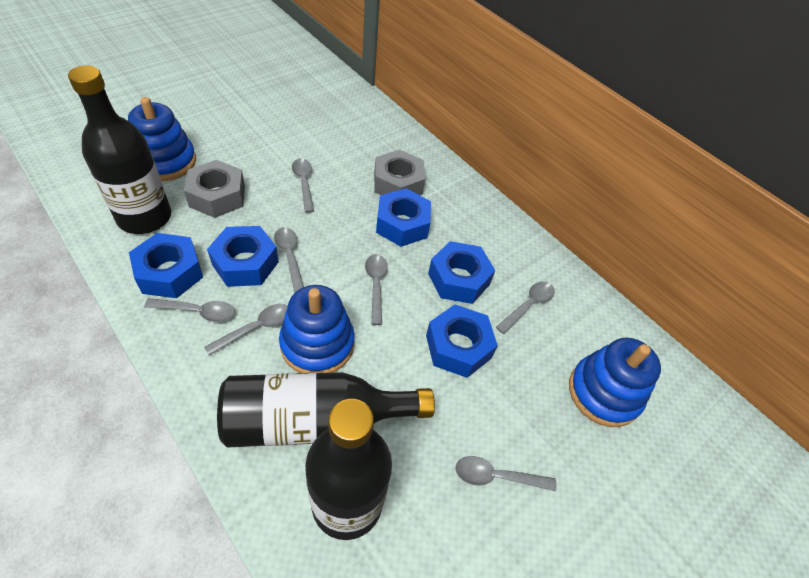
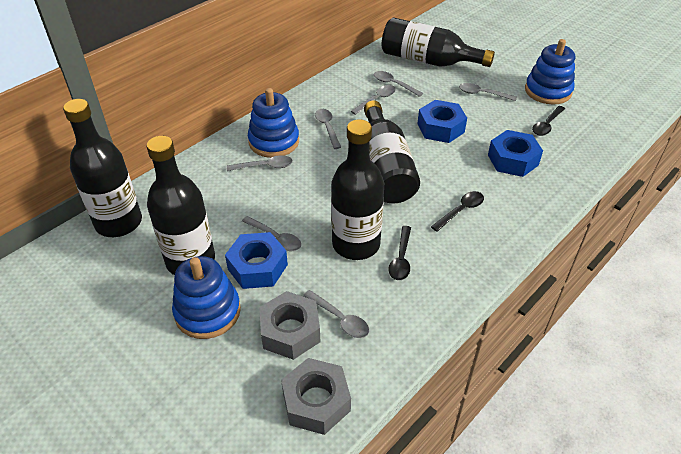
black bottle: 3 -> 5
black spoon: 0 -> 3
blue nut: 5 -> 3

